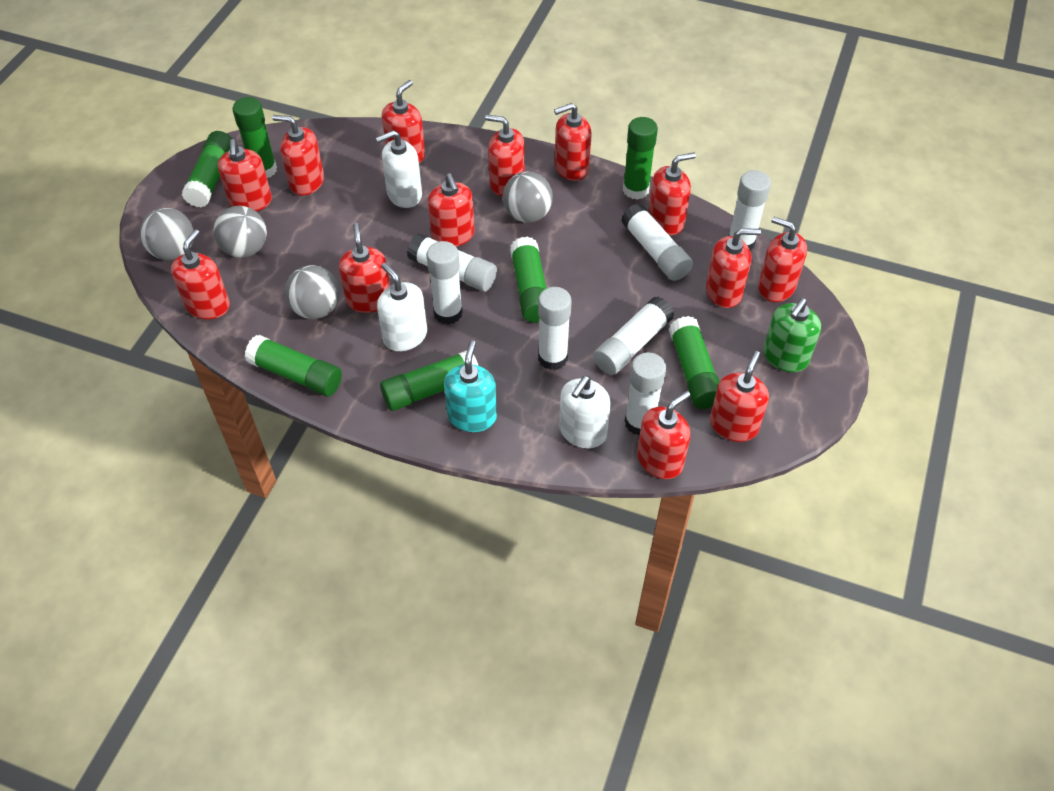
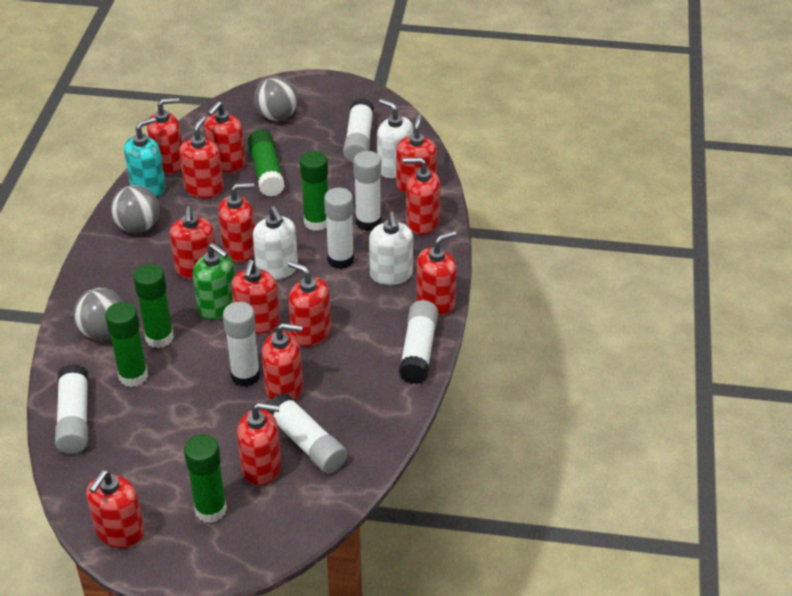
green glue stick: 7 -> 5
grey ball: 4 -> 3

